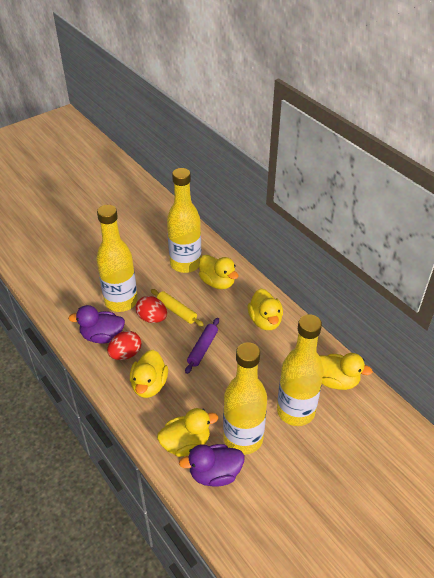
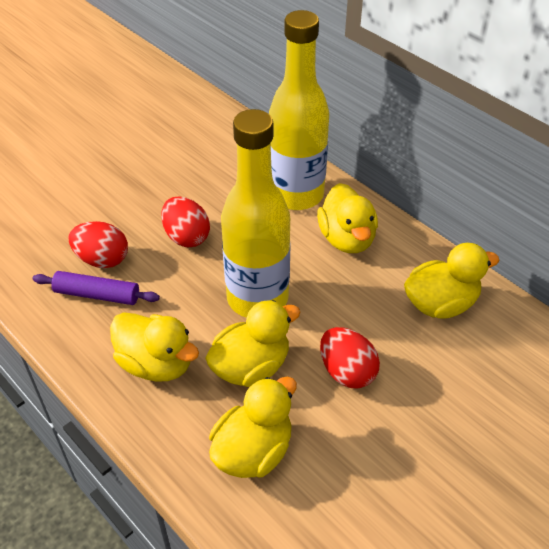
purple duck: 2 -> 0
red egg: 2 -> 3
yellow bottle: 4 -> 2
yellow rolling pin: 1 -> 0

